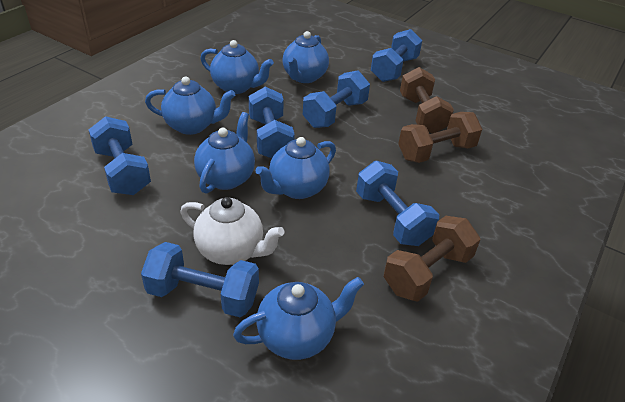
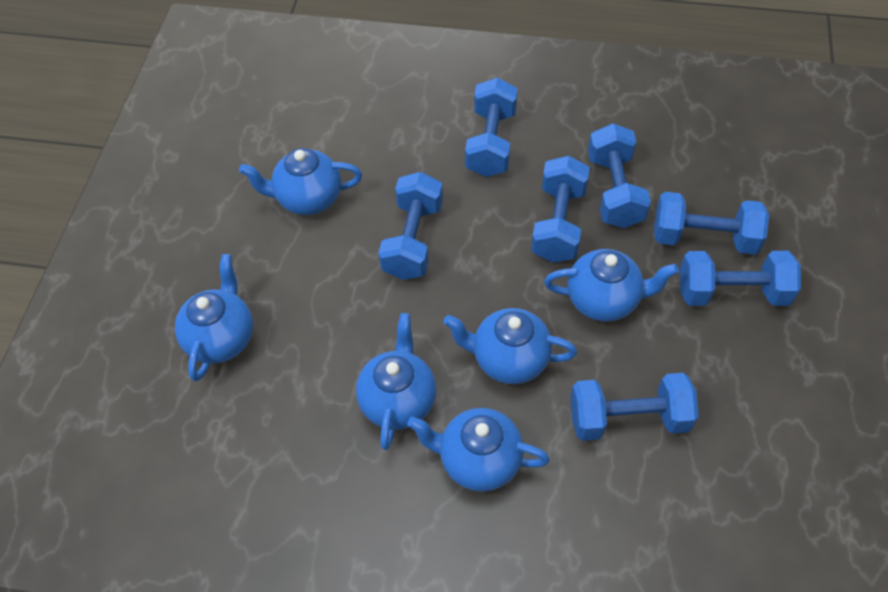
blue dumbbell: 6 -> 7
brown dumbbell: 3 -> 0
white teapot: 1 -> 0

